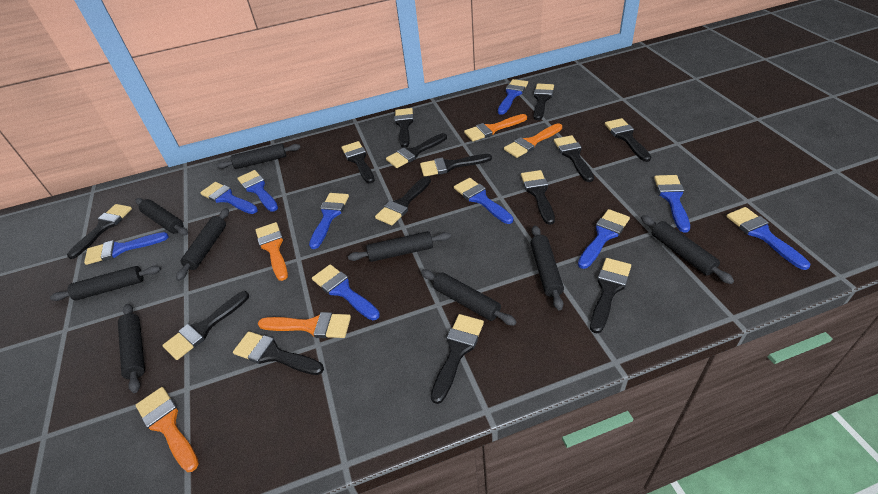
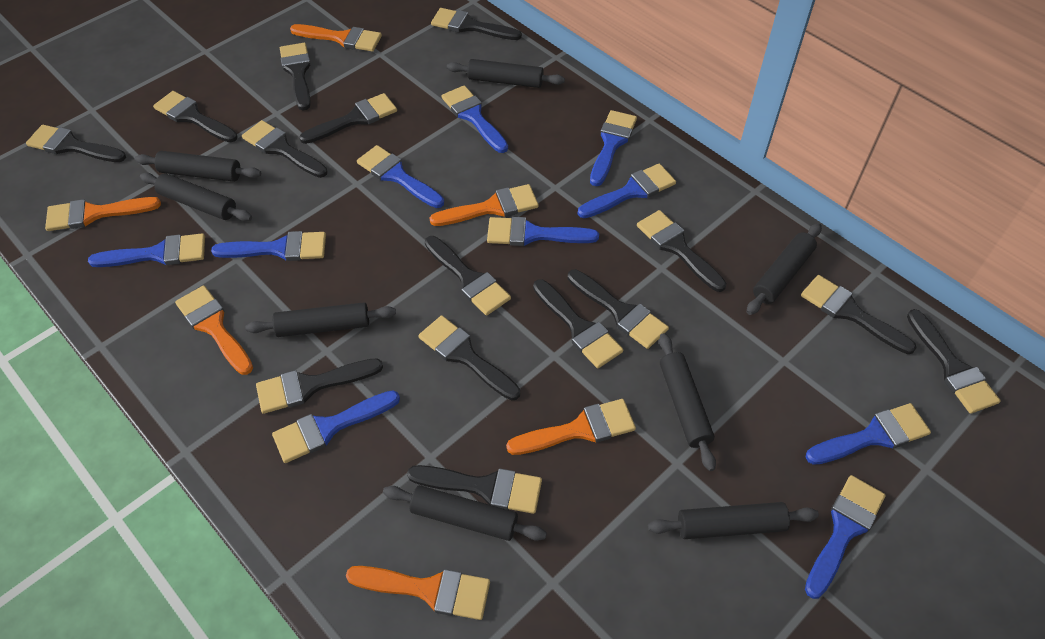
black brush: 14 -> 15
black rolling pin: 9 -> 8
orange brush: 5 -> 6

